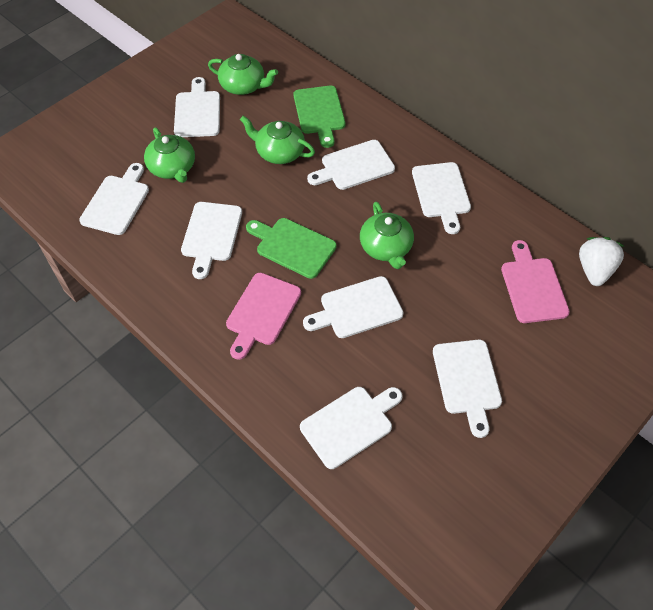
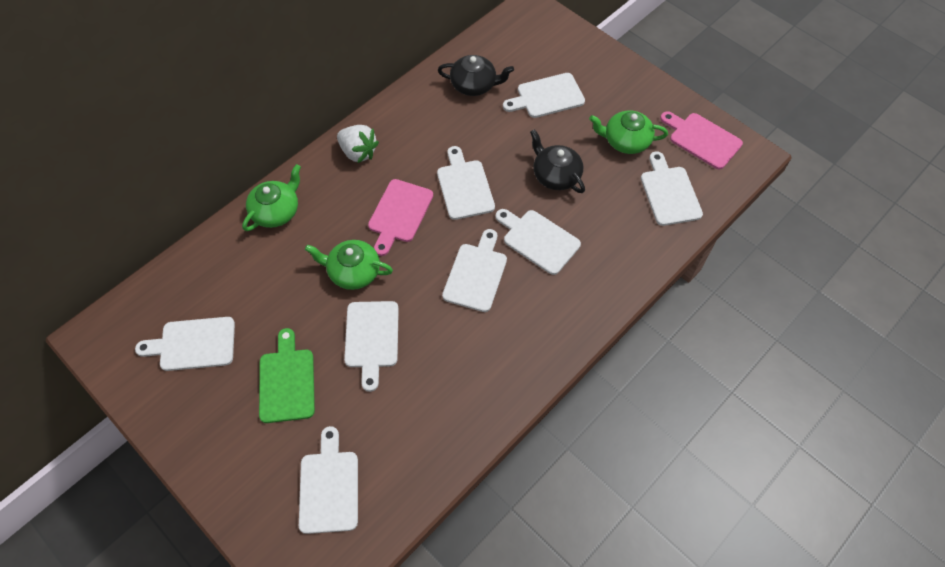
black teapot: 0 -> 2
green cutting board: 2 -> 1
green teapot: 4 -> 3

